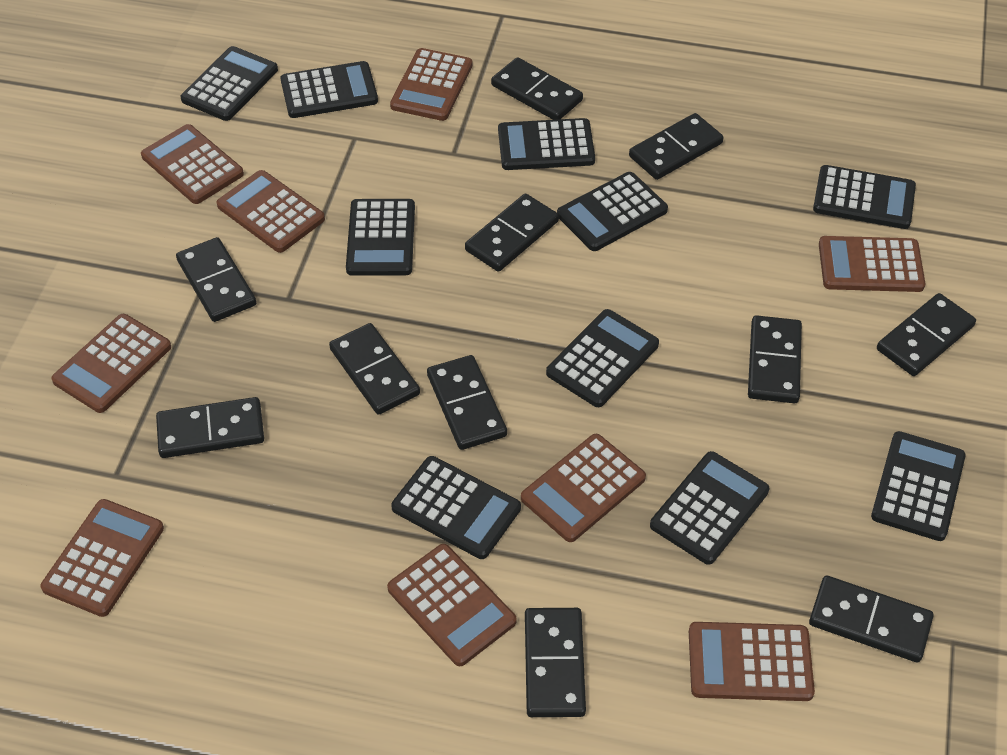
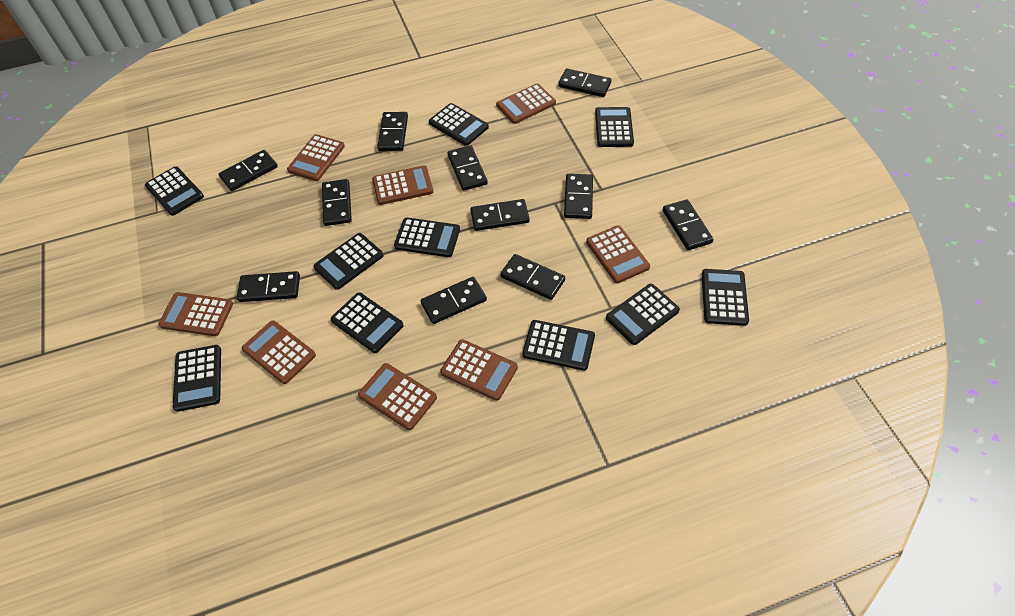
brown calculator: 9 -> 8

